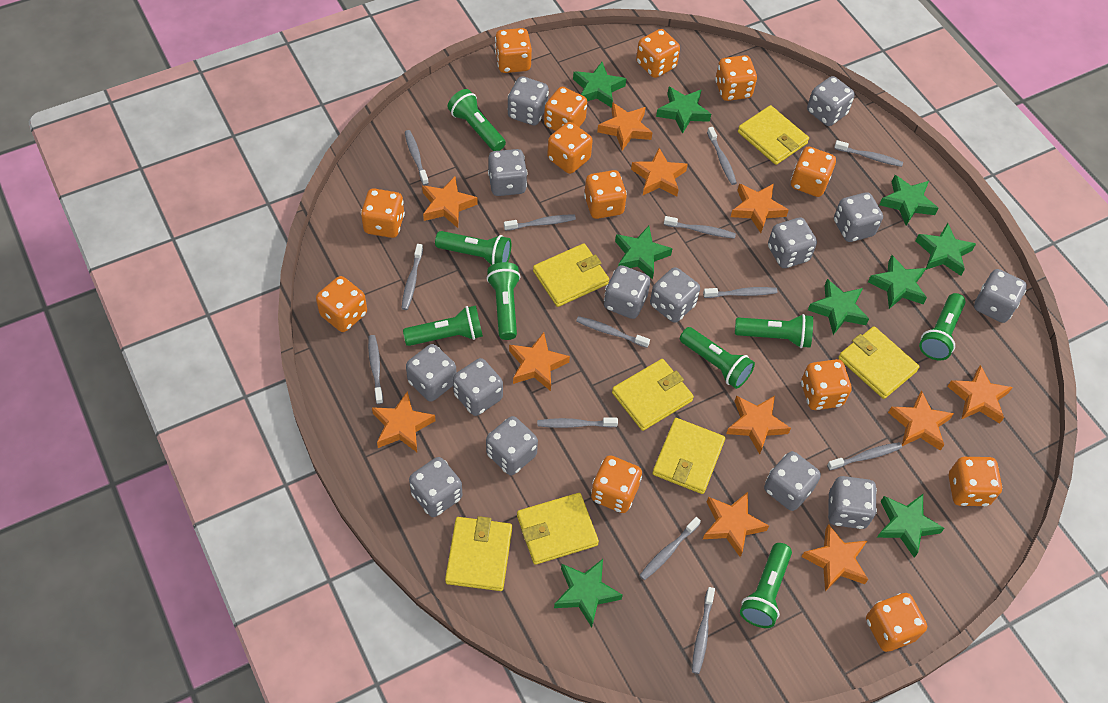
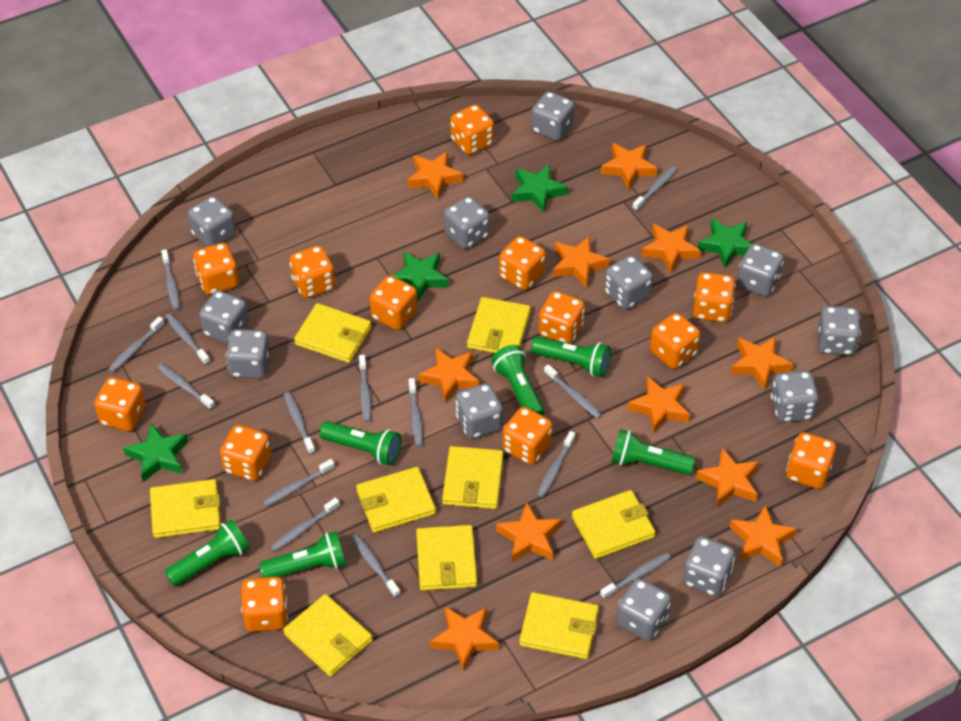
green flashlight: 8 -> 6
green star: 9 -> 4
grey dice: 14 -> 12
grey toothbrush: 13 -> 14
yellow wallet: 7 -> 9

